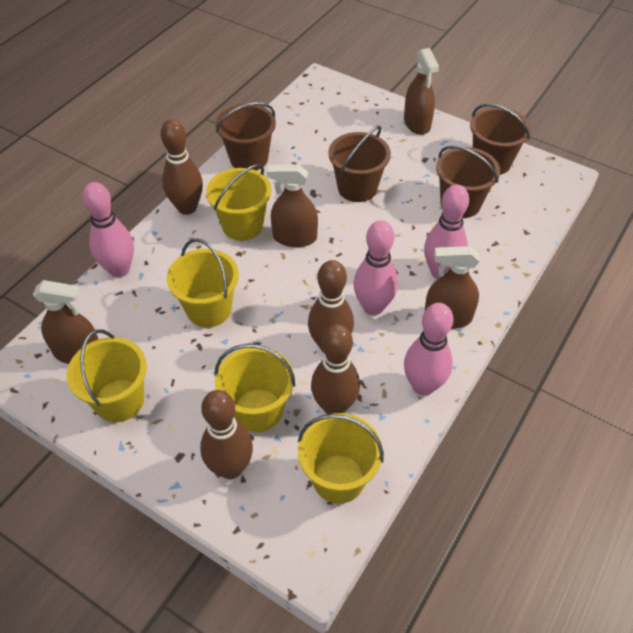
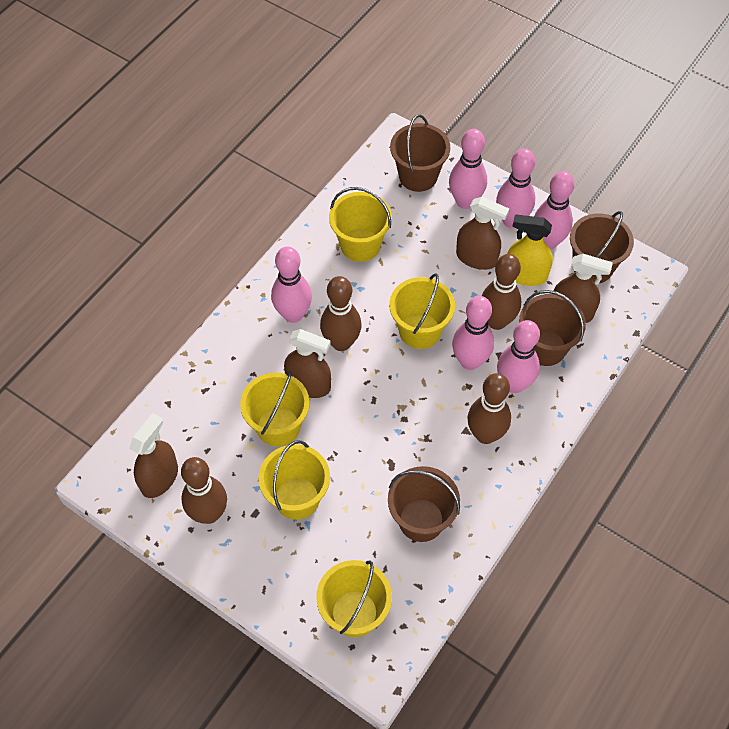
pink bowling pin: 4 -> 6
yellow spray bottle: 0 -> 1

